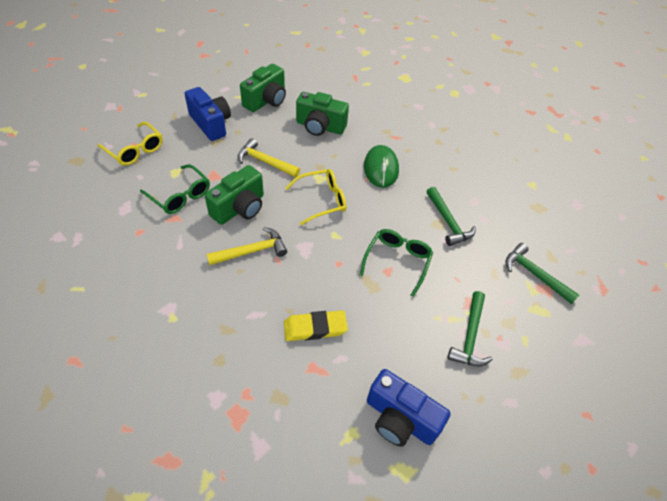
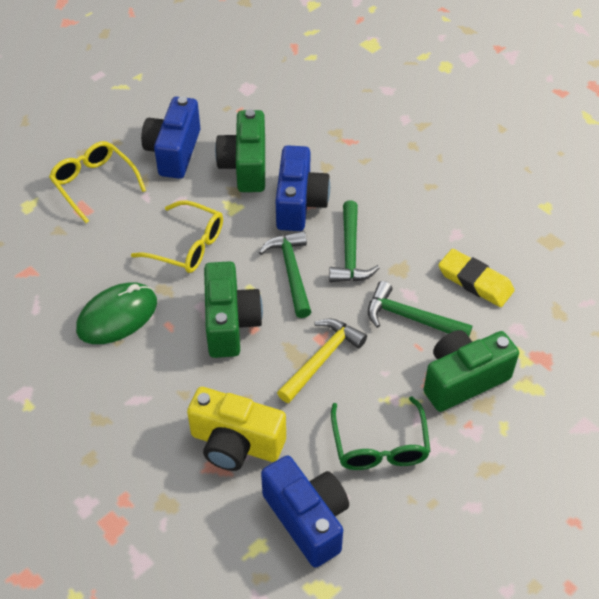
blue camera: 2 -> 3
green glasses: 2 -> 1
yellow camera: 0 -> 1
yellow hammer: 2 -> 1

